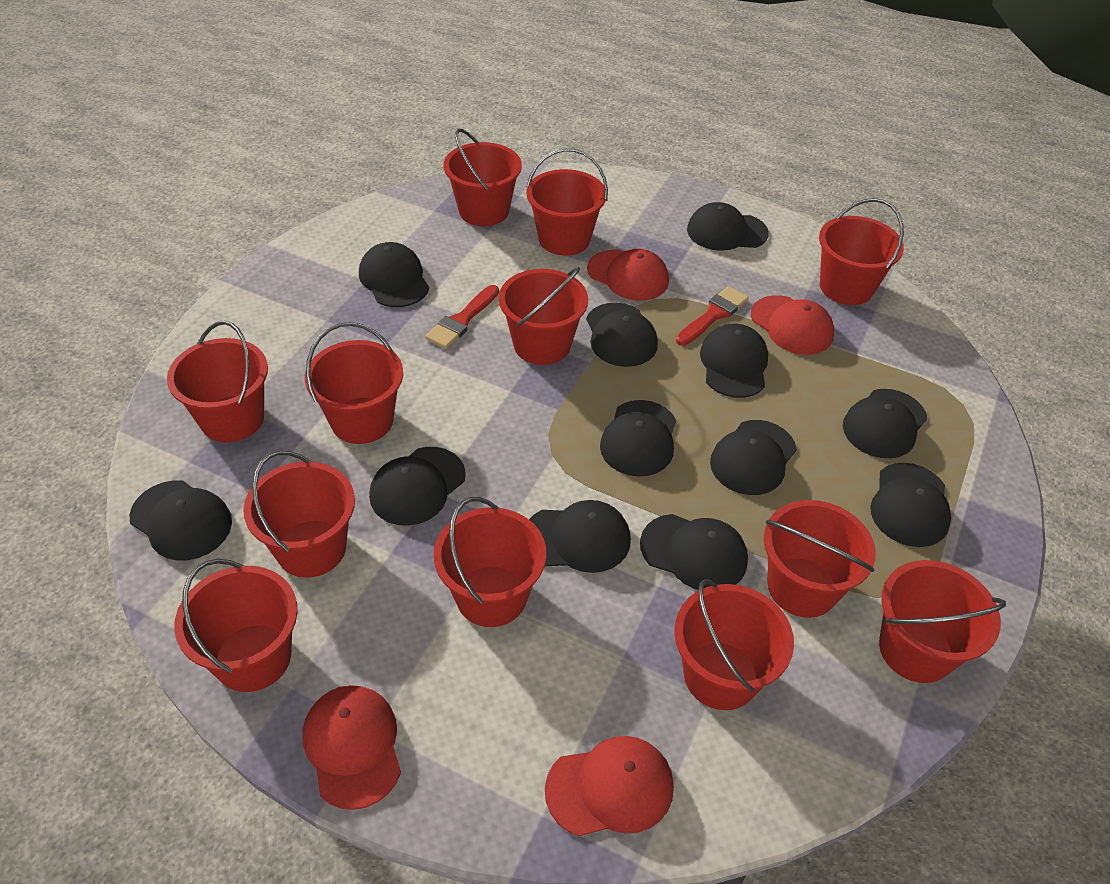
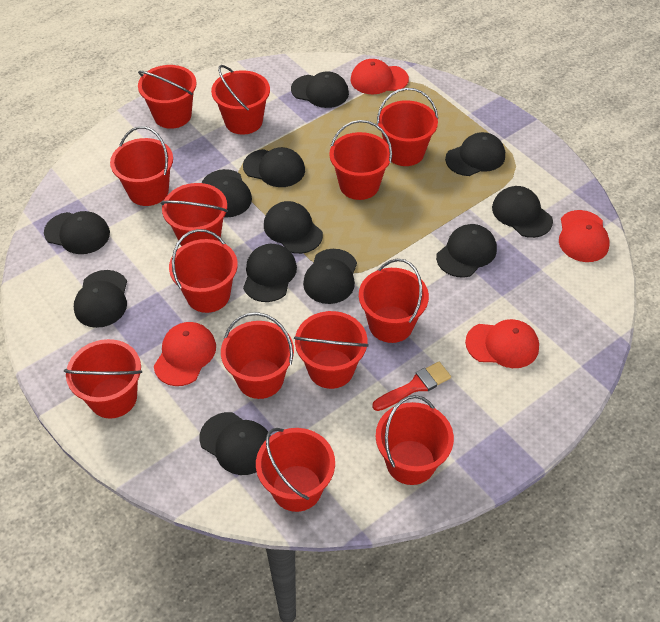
red brush: 2 -> 1
red bucket: 12 -> 13

